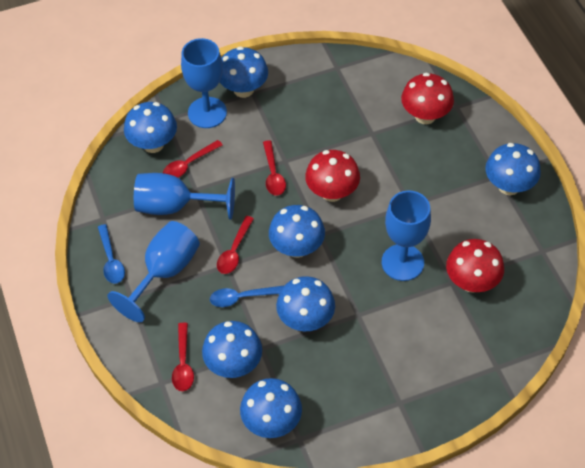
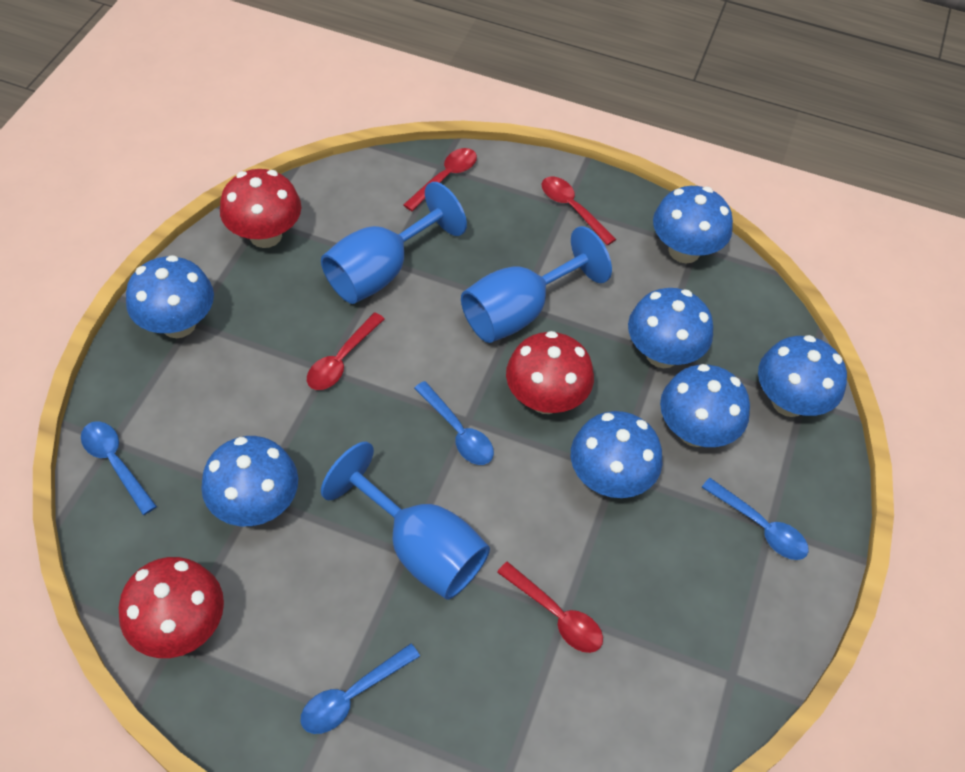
blue goblet: 4 -> 3
blue spoon: 2 -> 4

